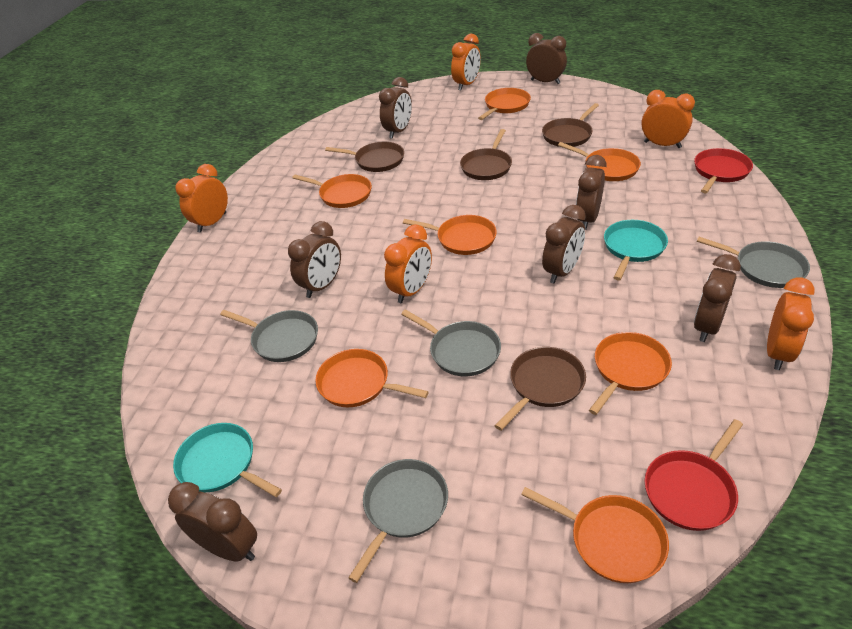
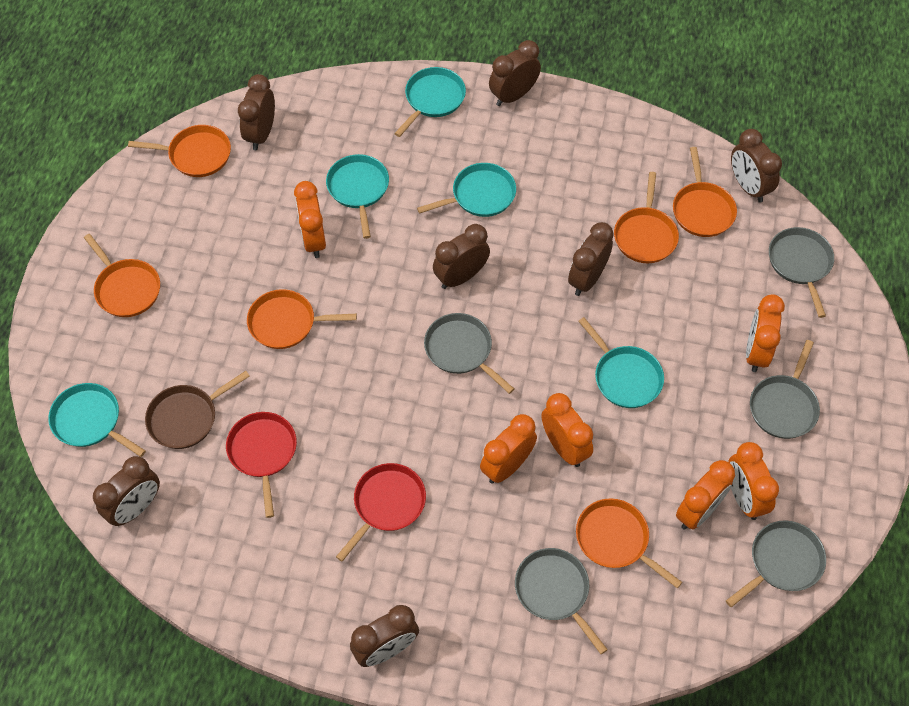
brown pan: 4 -> 1
grey pan: 4 -> 5
orange clock: 5 -> 6
orange pan: 7 -> 6
turquoise pan: 2 -> 5

